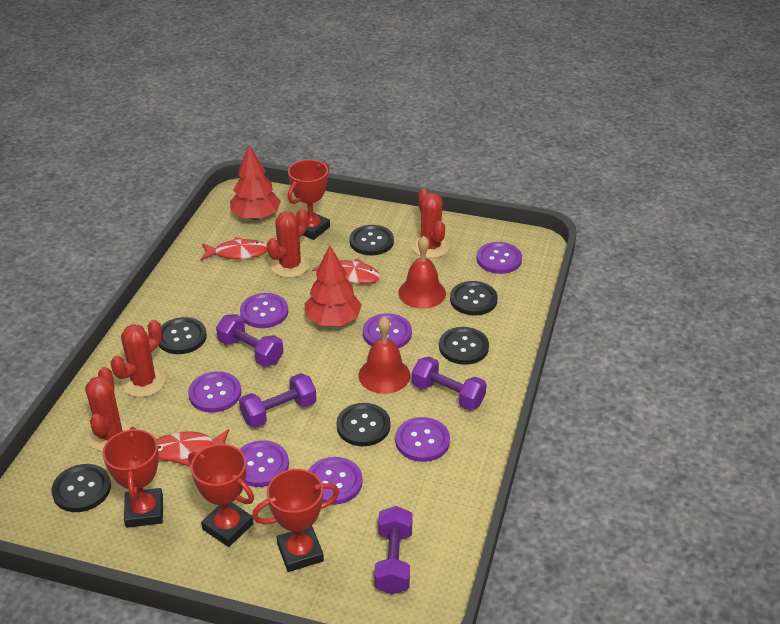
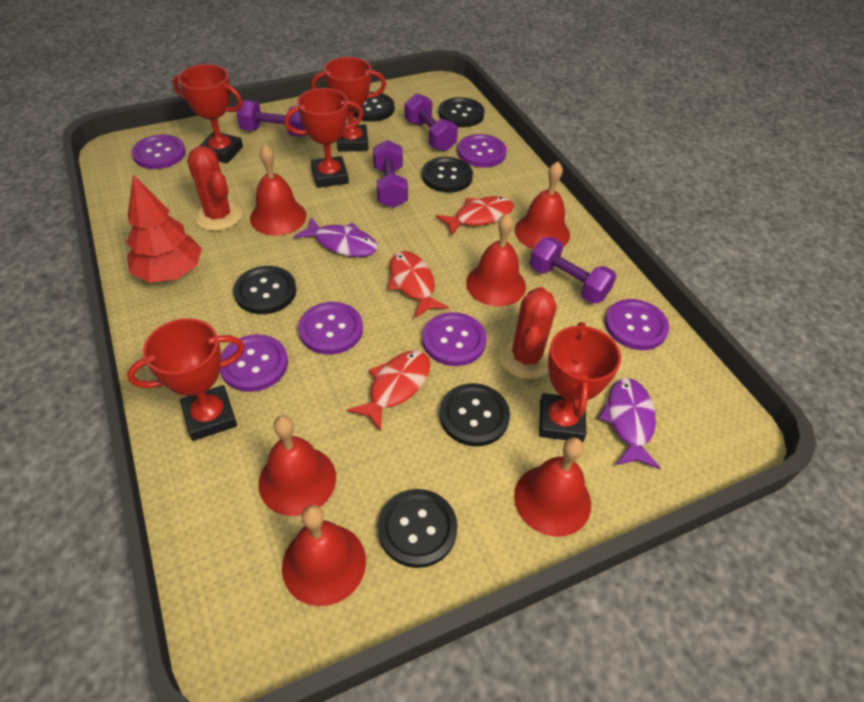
purple button: 7 -> 6
purple fish: 0 -> 2
red bell: 2 -> 6
red cactus: 4 -> 2
red tree: 2 -> 1
red trophy: 4 -> 5

